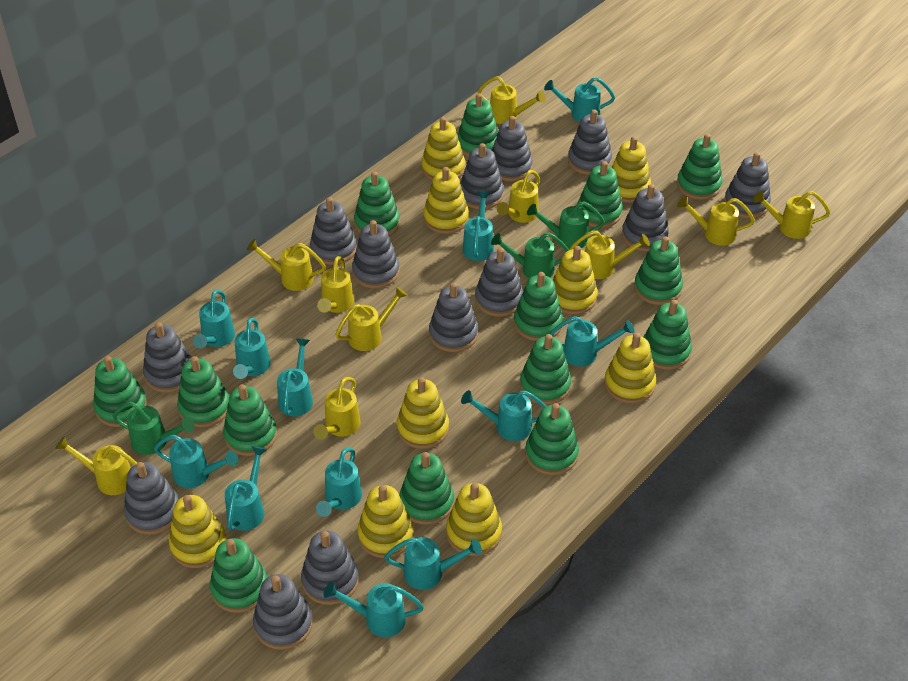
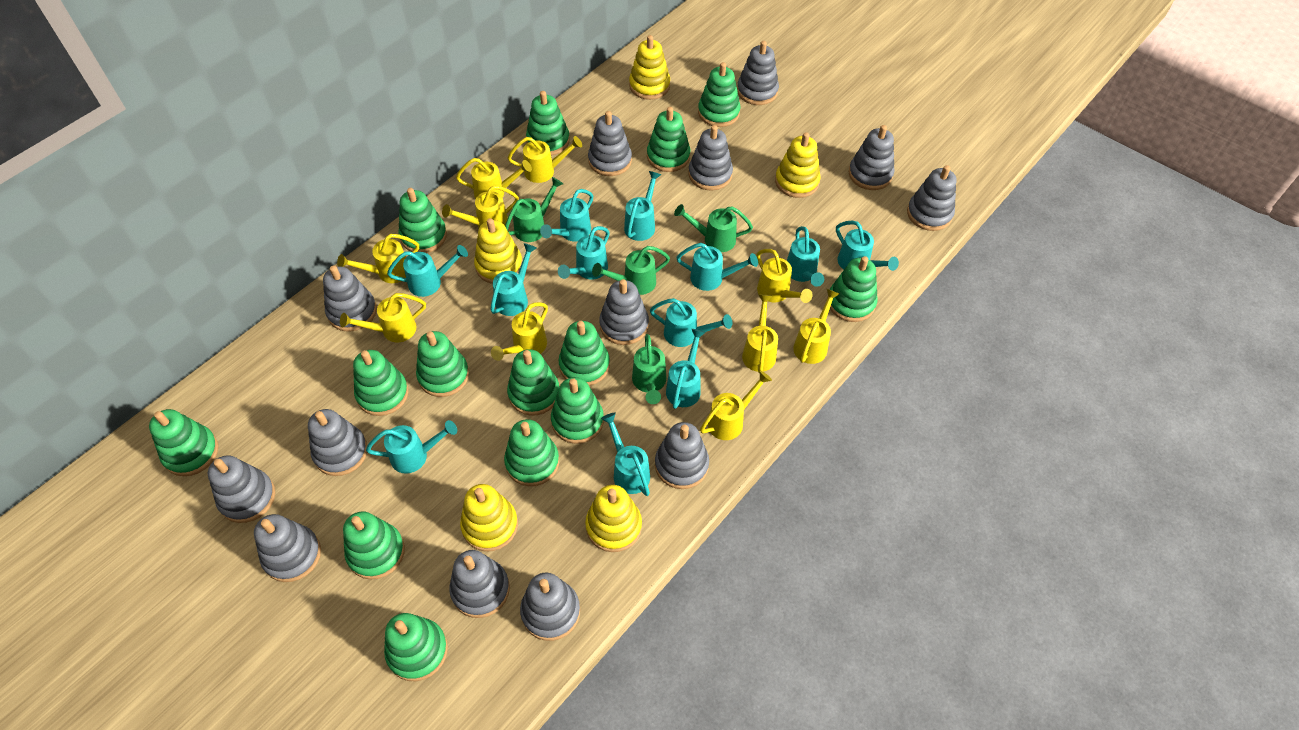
green watering can: 3 -> 4
yellow stacking toy: 9 -> 5

